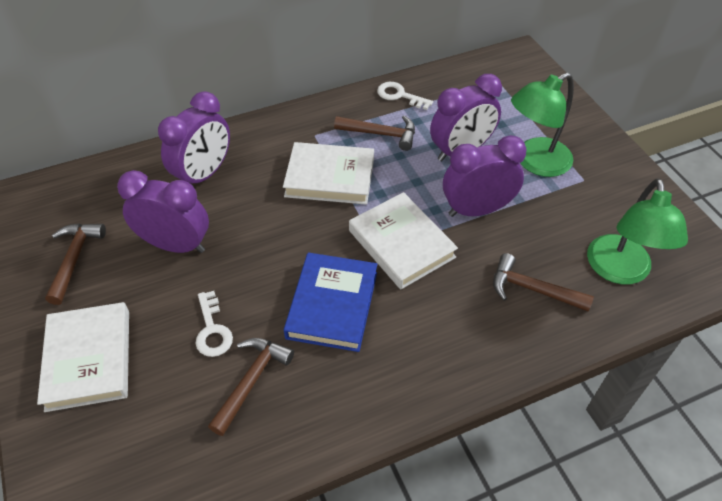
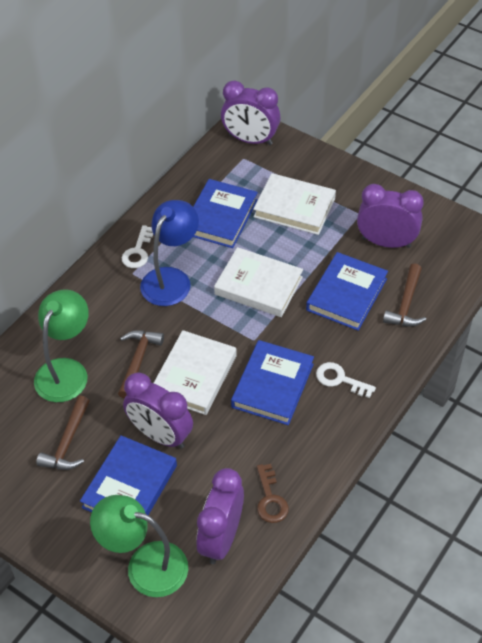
blue book: 1 -> 4
blue lamp: 0 -> 1
brown hammer: 4 -> 3
brown key: 0 -> 1

